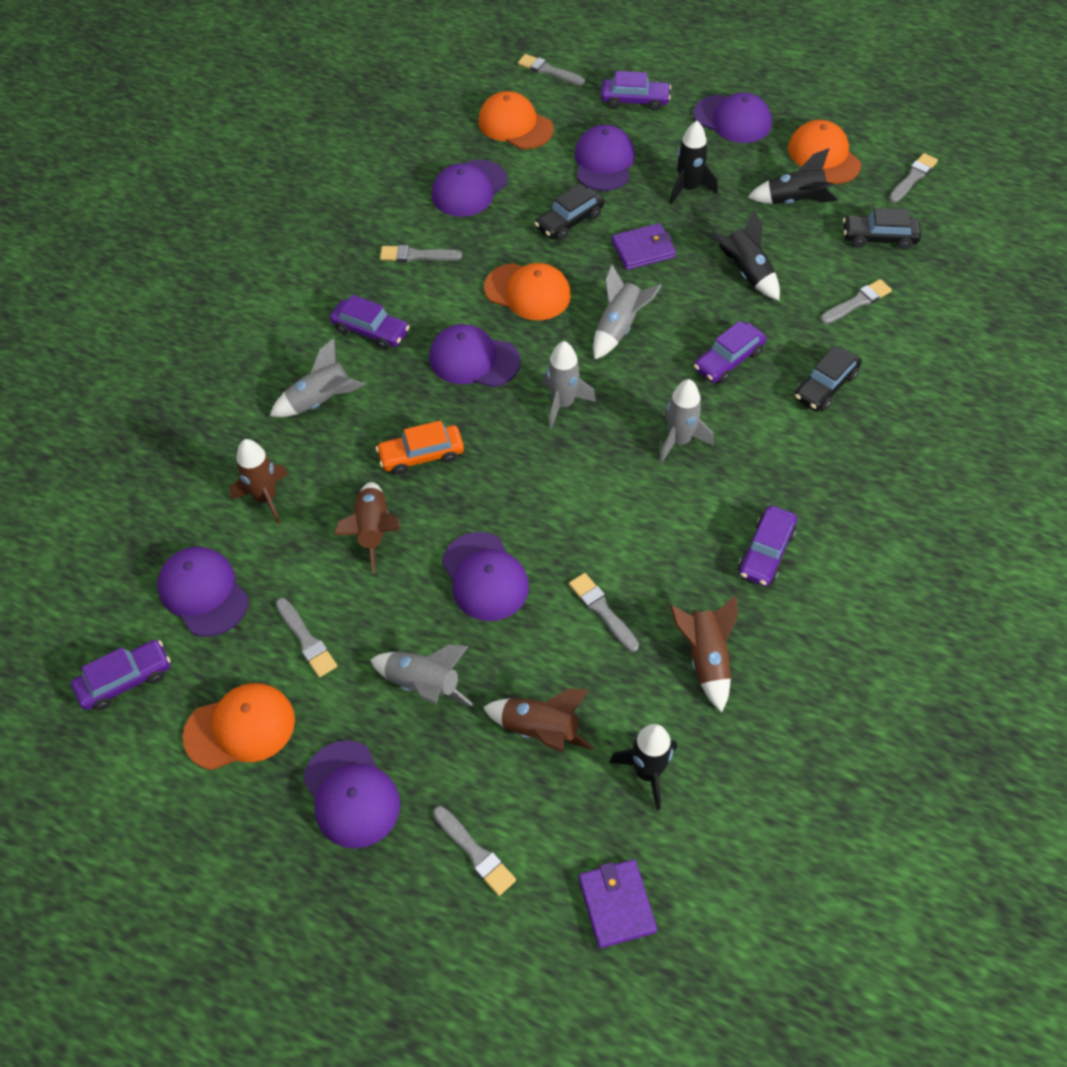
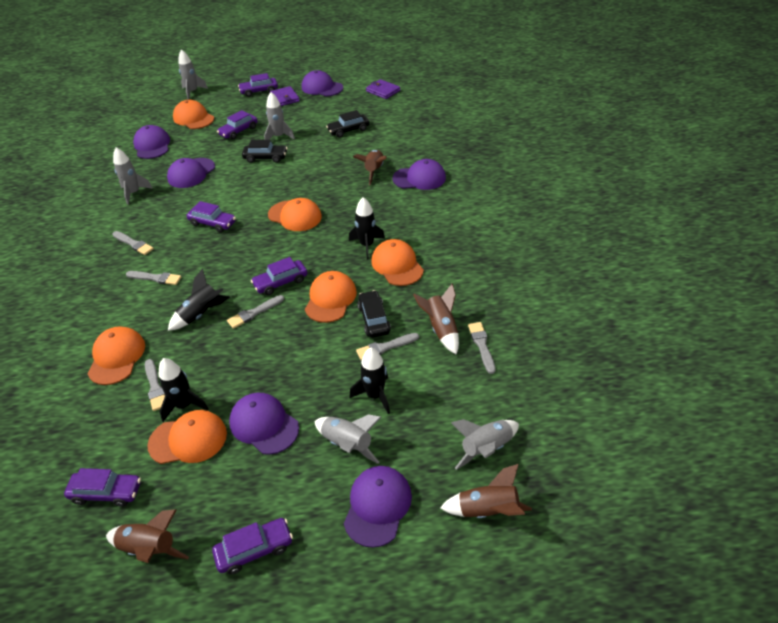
grey brush: 7 -> 6
orange cap: 4 -> 6
orange car: 1 -> 0
purple cap: 7 -> 6
purple car: 5 -> 6

